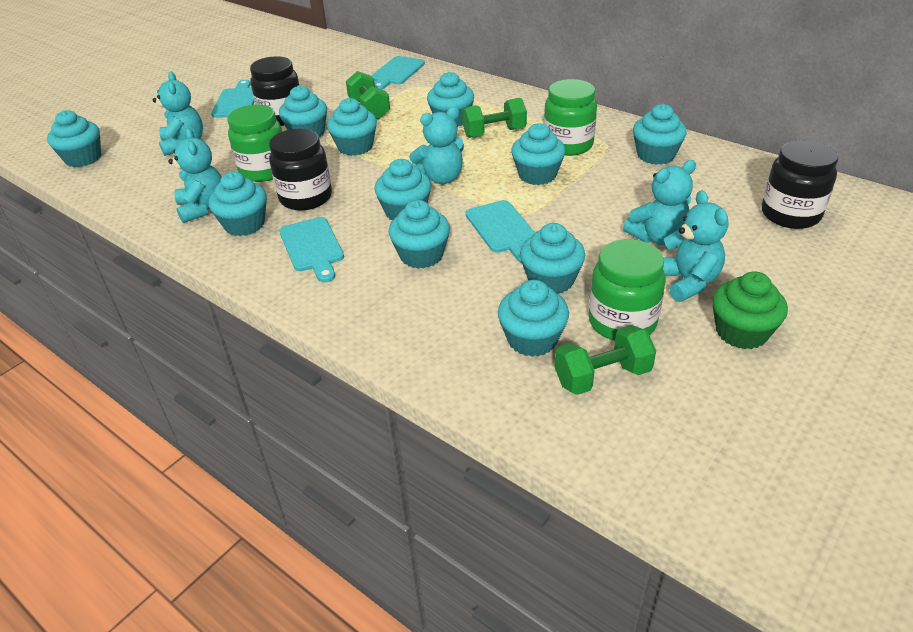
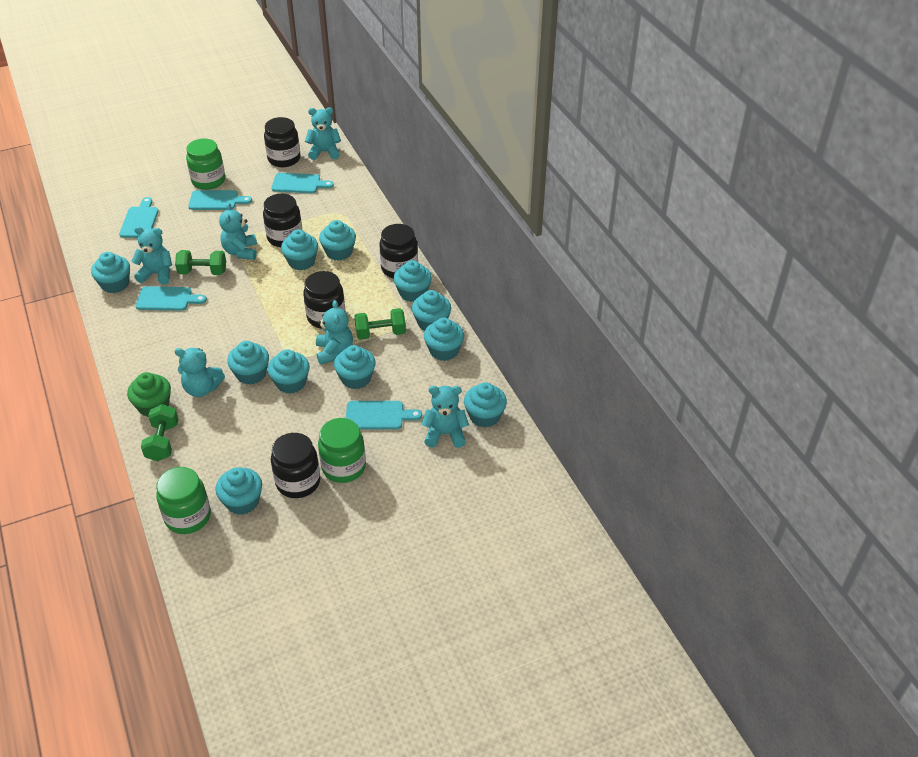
black jar: 3 -> 5
turquoise cutting board: 4 -> 5
turquoise teddy bear: 5 -> 6

